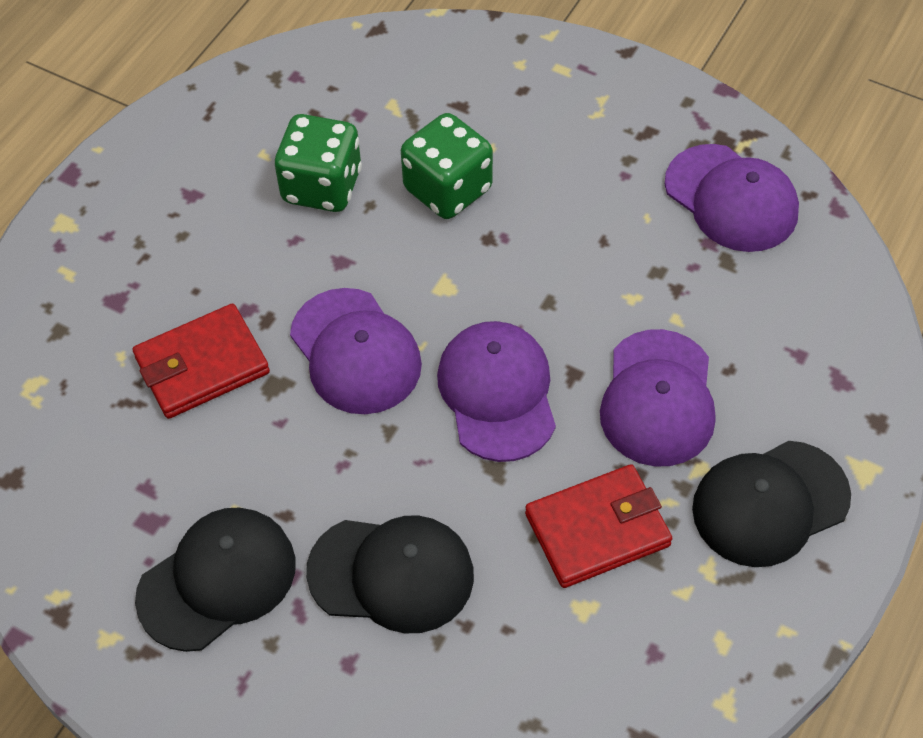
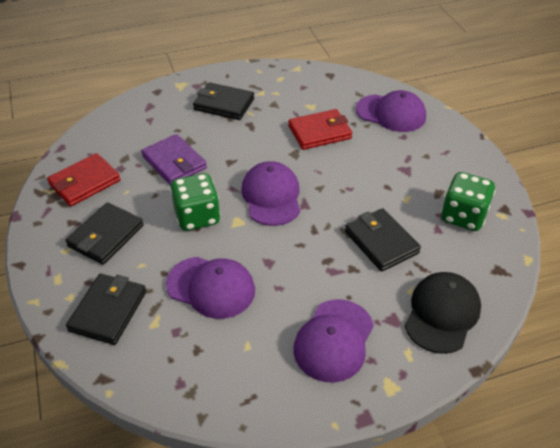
black cap: 3 -> 1
black wallet: 0 -> 4
purple wallet: 0 -> 1

